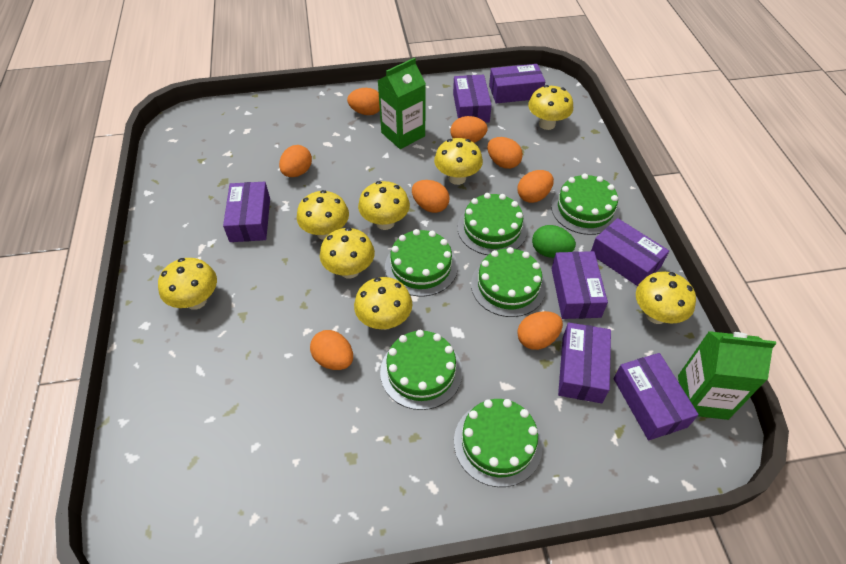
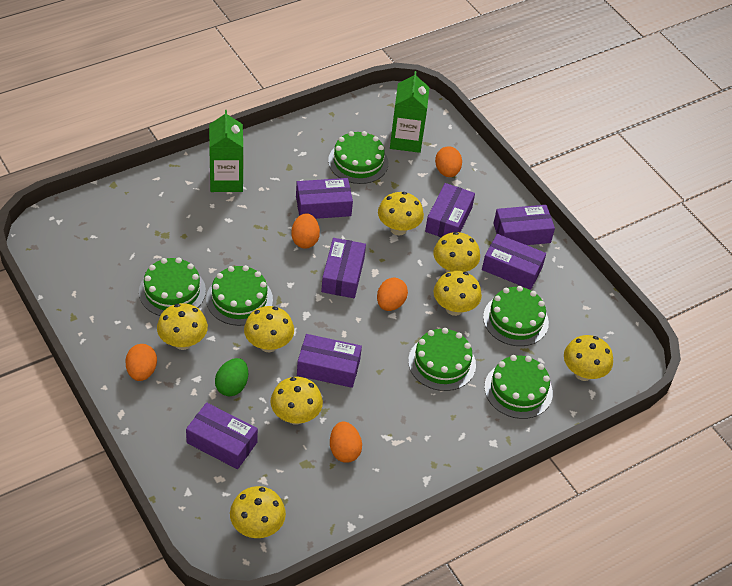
orange egg: 8 -> 5

